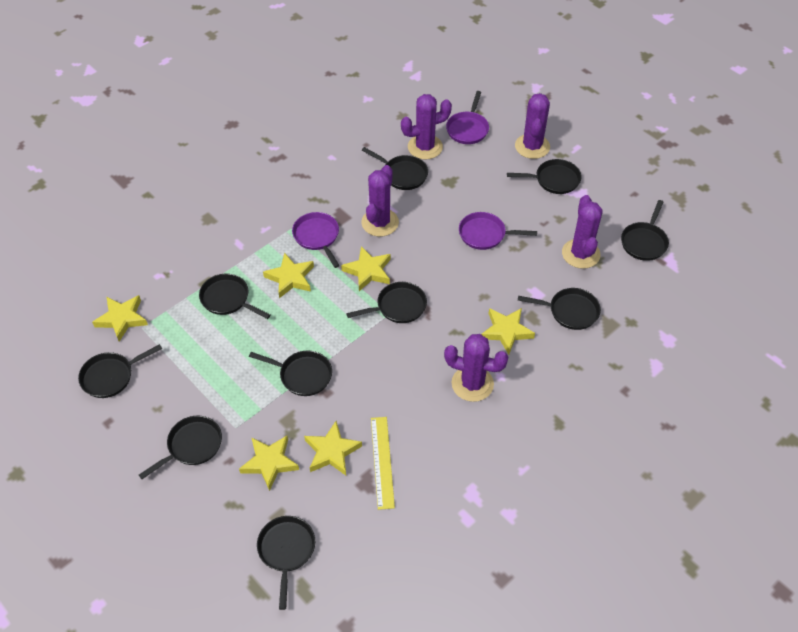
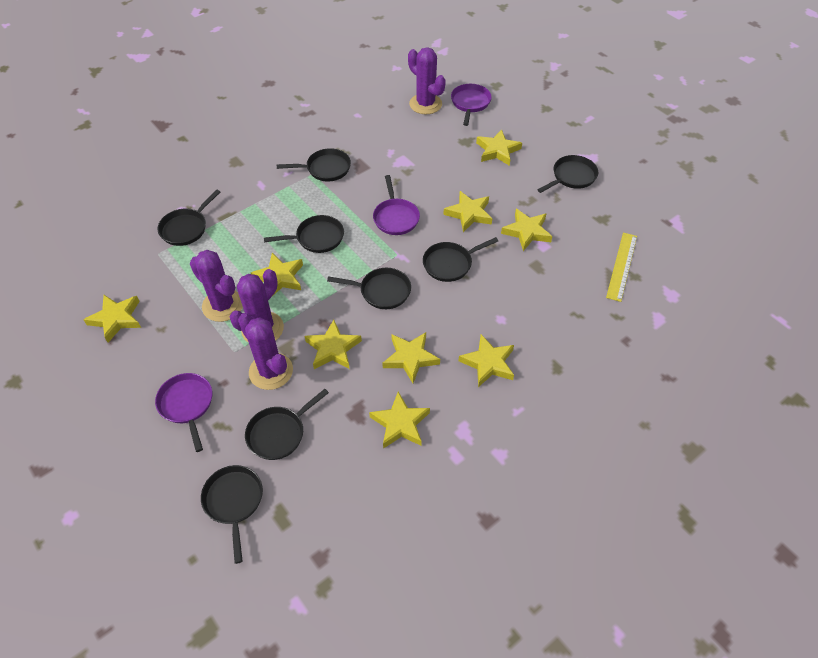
black pan: 10 -> 8
purple cactus: 5 -> 4
yellow star: 6 -> 9

